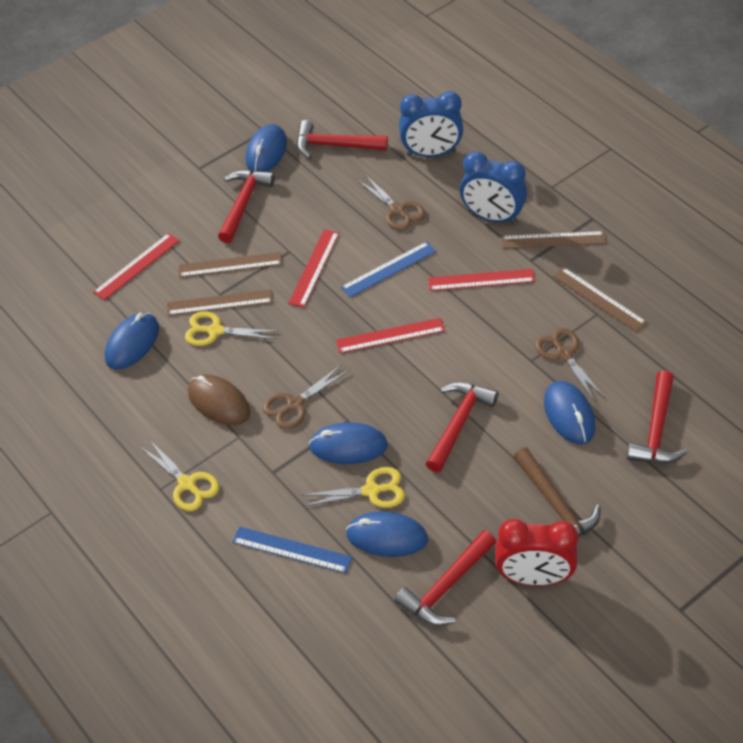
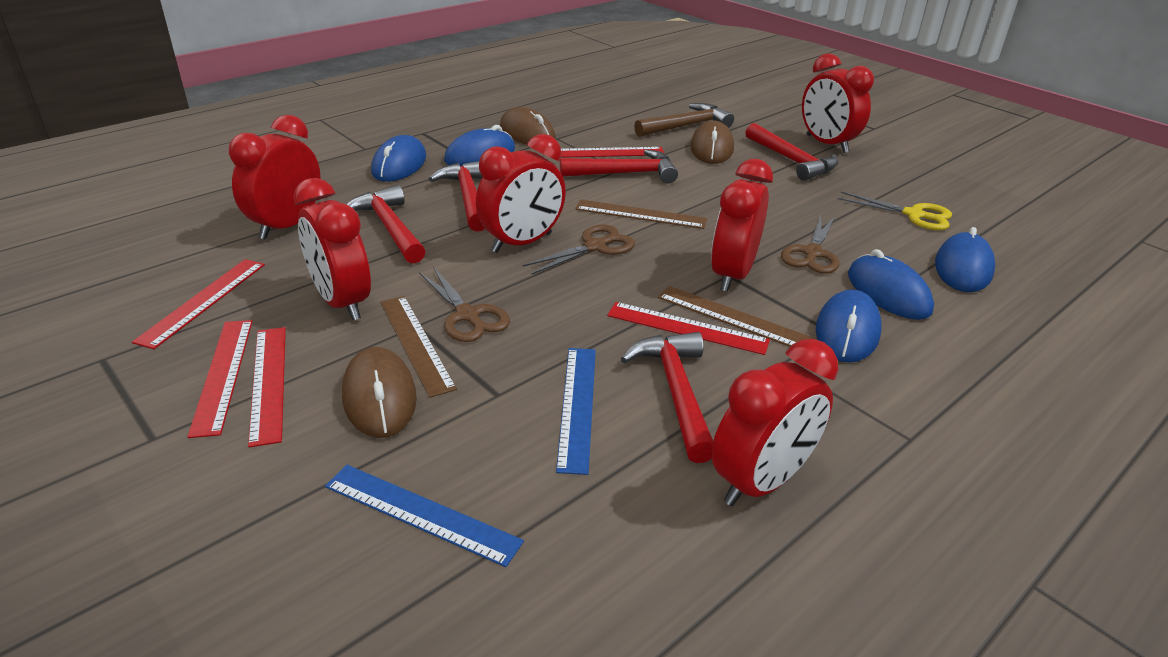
blue clock: 2 -> 0
brown mouse: 1 -> 3
brown ruler: 4 -> 3
red clock: 1 -> 6
red ruler: 4 -> 5
yellow scissors: 3 -> 1

